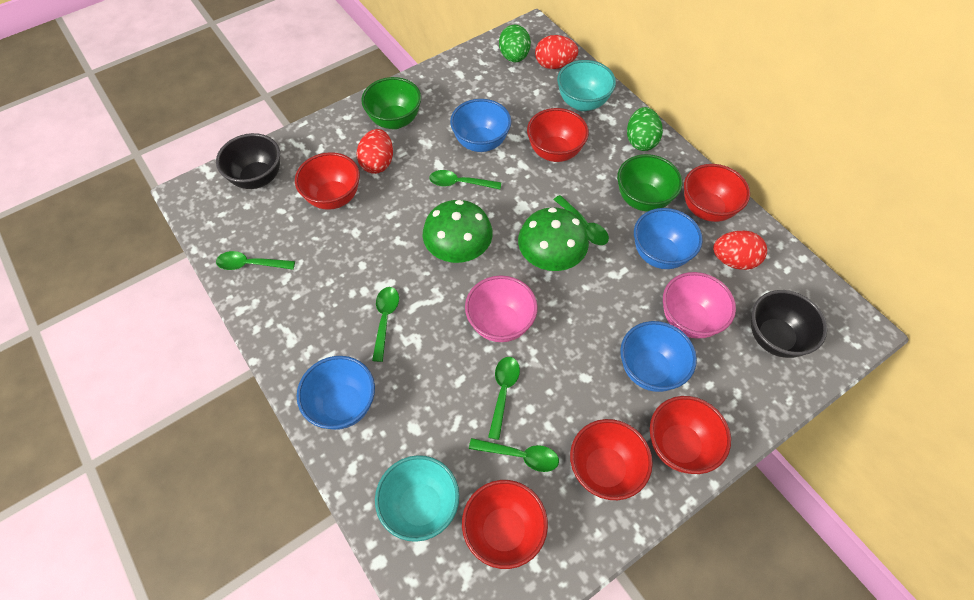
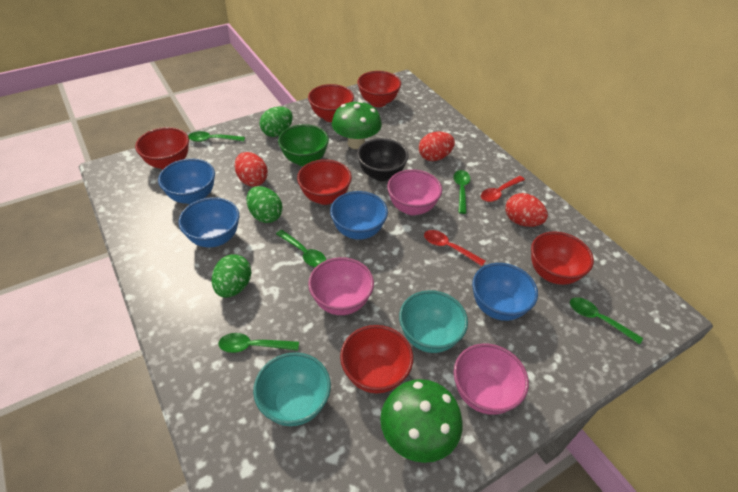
black bowl: 2 -> 1
green bowl: 2 -> 1
green egg: 2 -> 3
green spoon: 6 -> 5
pink bowl: 2 -> 3
red spoon: 0 -> 2

